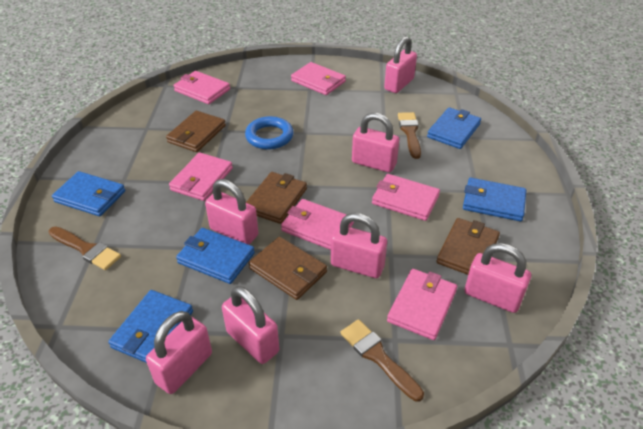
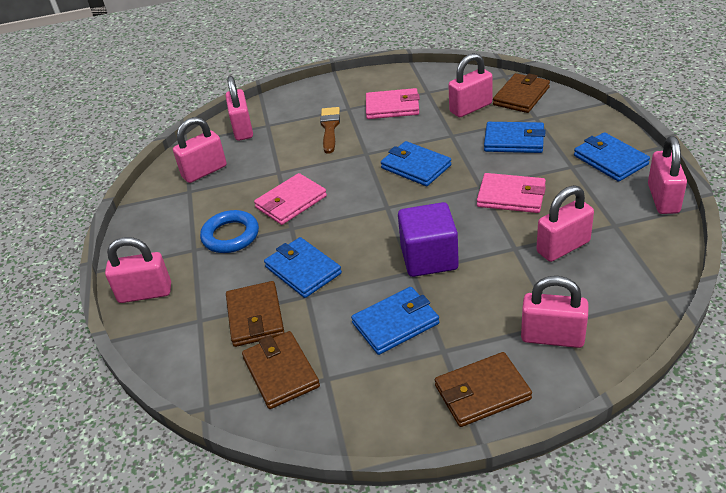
brown brush: 3 -> 1
pink wallet: 6 -> 3
purple cube: 0 -> 1

